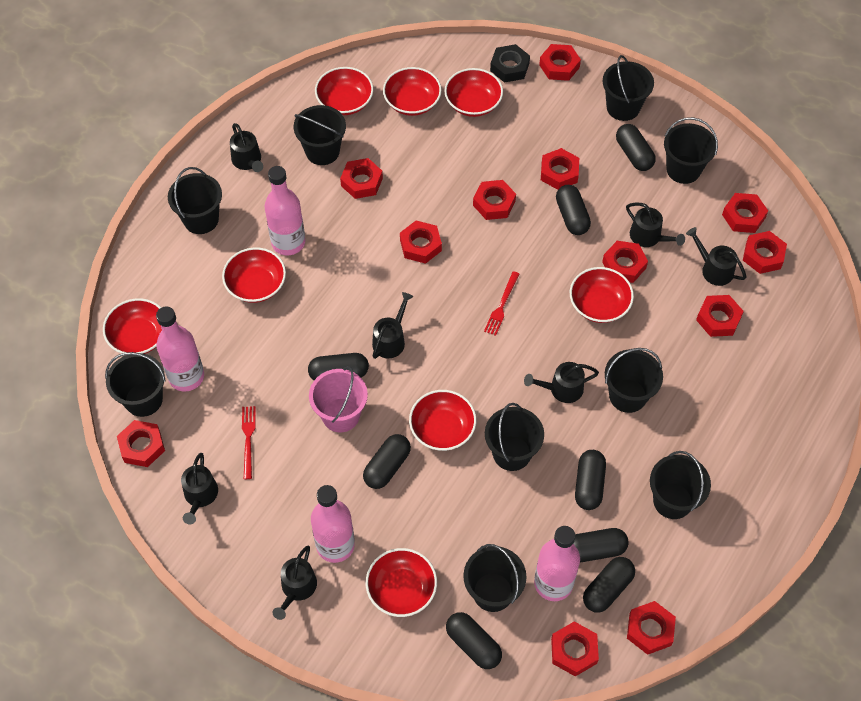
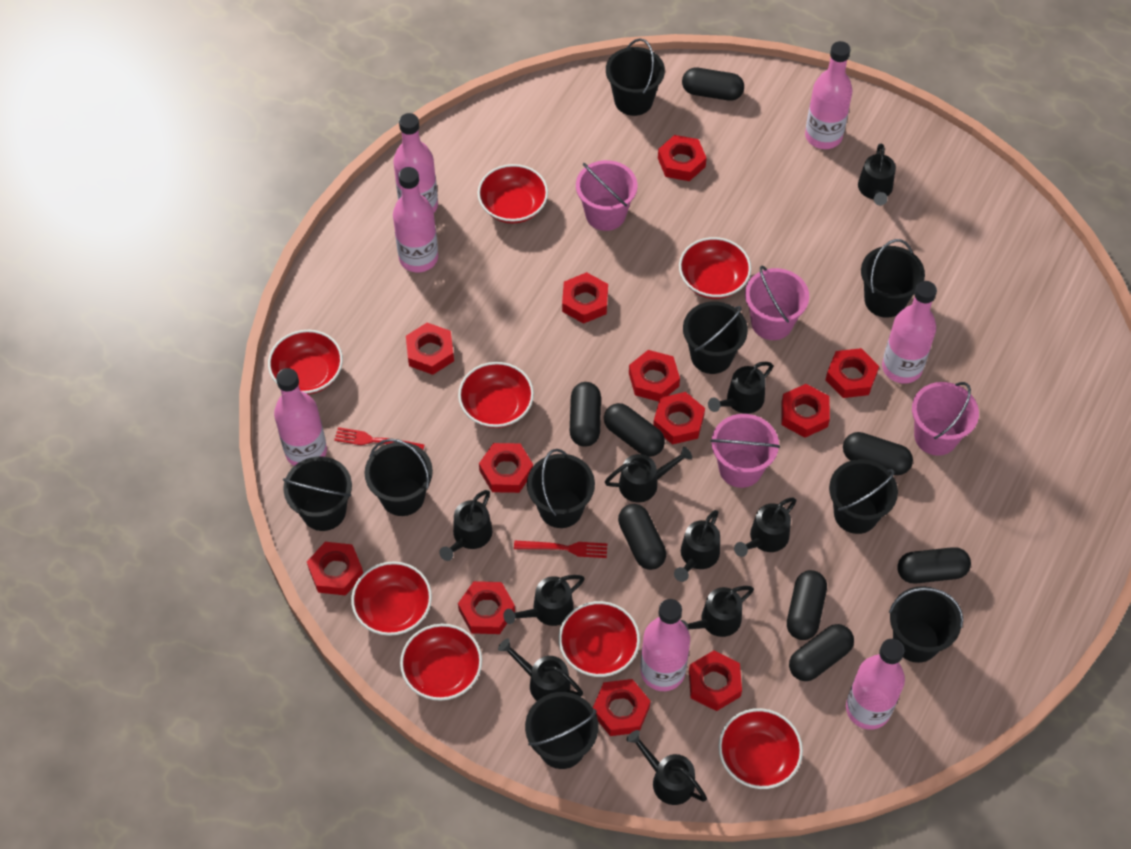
black nut: 1 -> 0
black watering can: 7 -> 10
pink bottle: 4 -> 7
pink bucket: 1 -> 4

